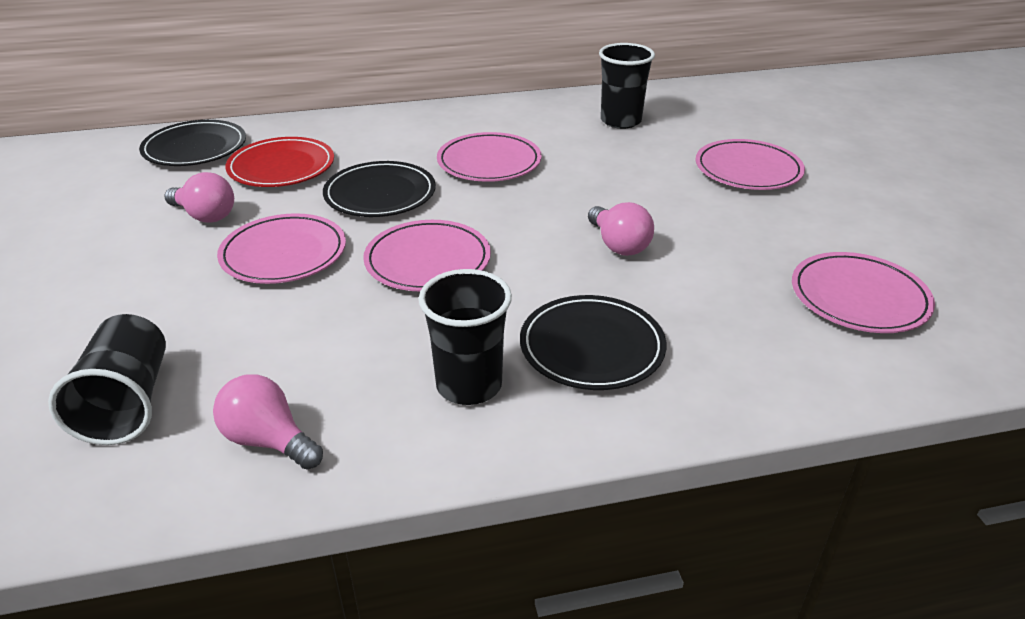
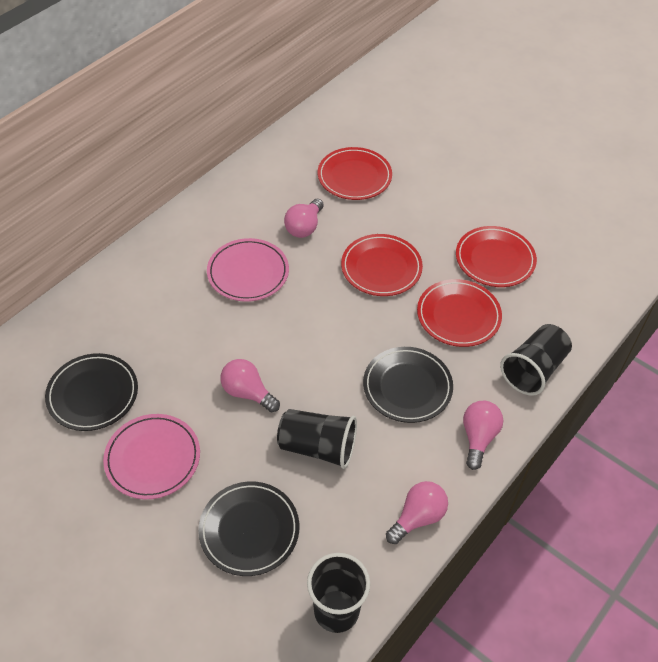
pink light bulb: 3 -> 4
pink plate: 5 -> 2
red plate: 1 -> 4

